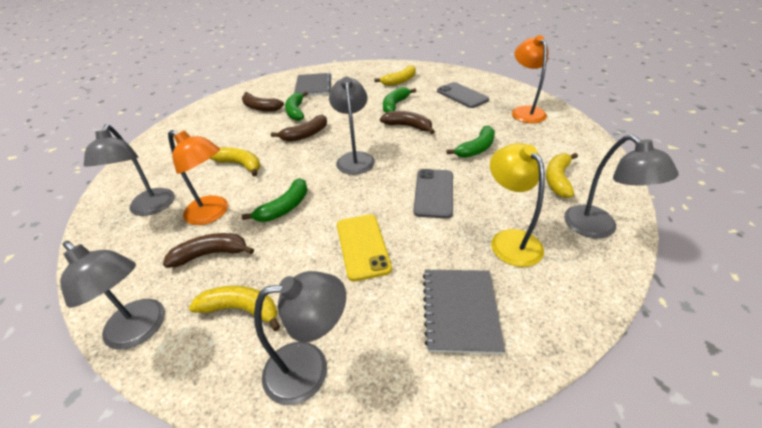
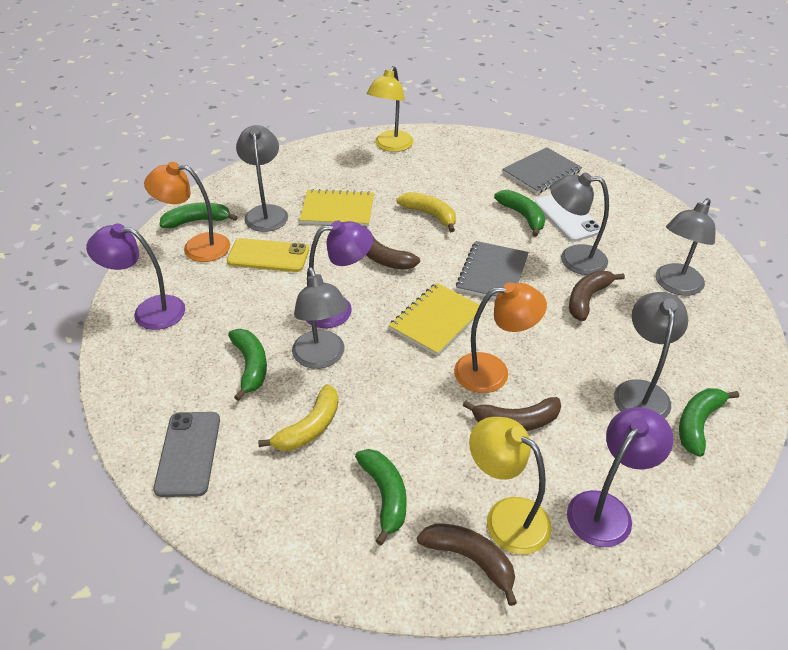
green banana: 4 -> 5
grey phone: 2 -> 1
purple lamp: 0 -> 3
white phone: 0 -> 1
yellow banana: 4 -> 2
yellow lamp: 1 -> 2
yellow notebook: 0 -> 2

